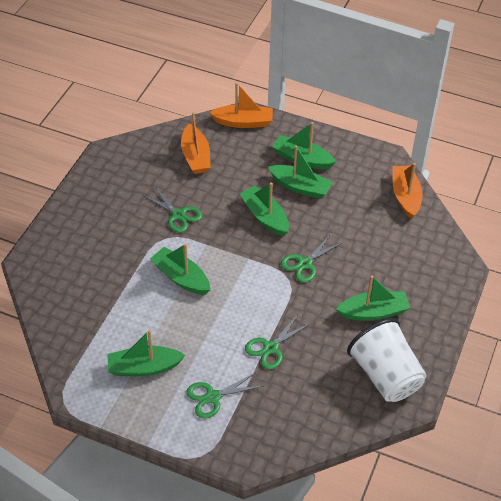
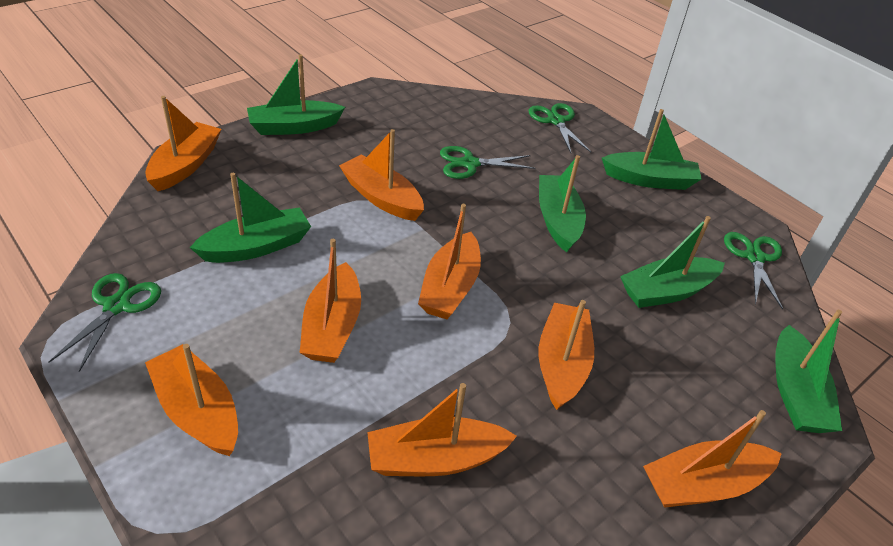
orange boat: 3 -> 8
white cup: 1 -> 0

